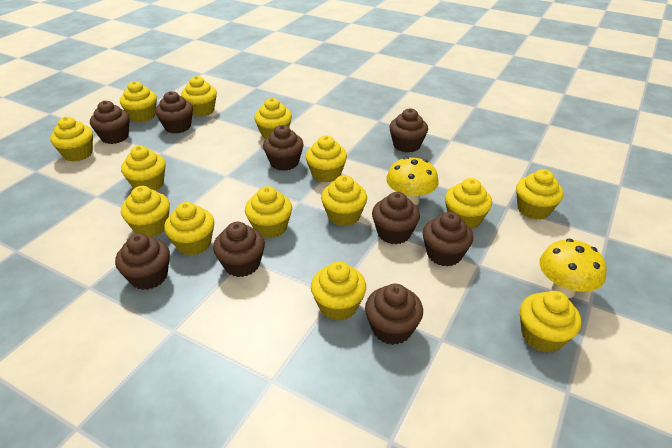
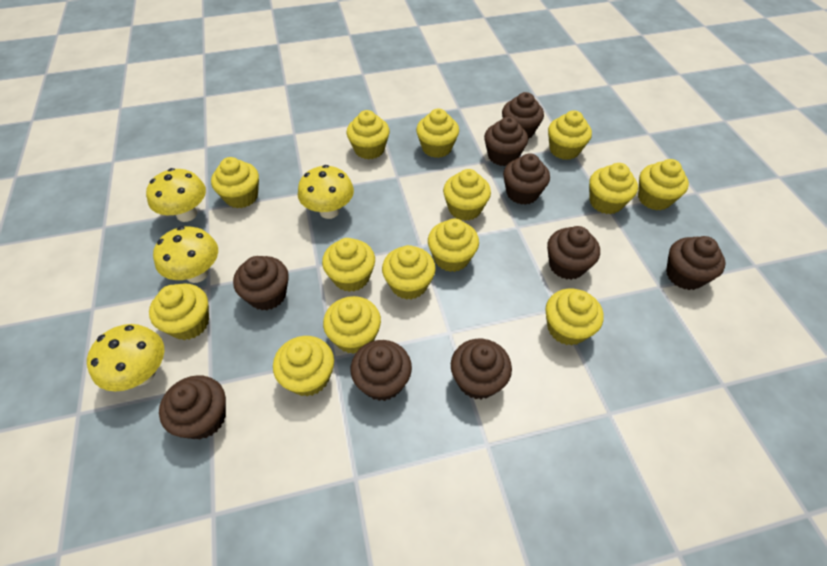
yellow mushroom: 2 -> 4

